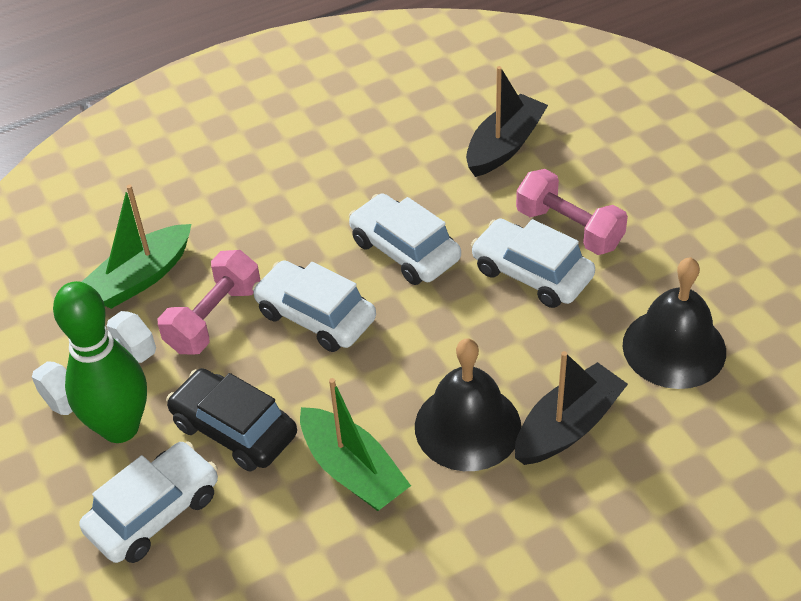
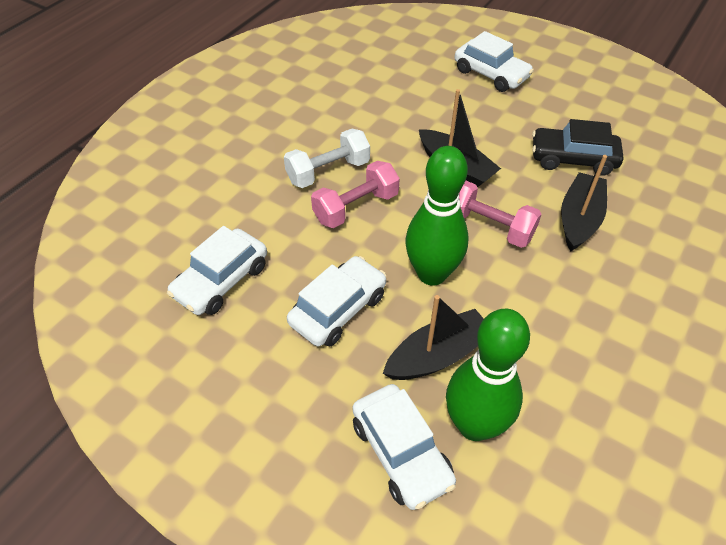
black bell: 2 -> 0
black boat: 2 -> 3
green boat: 2 -> 0
green bowling pin: 1 -> 2

